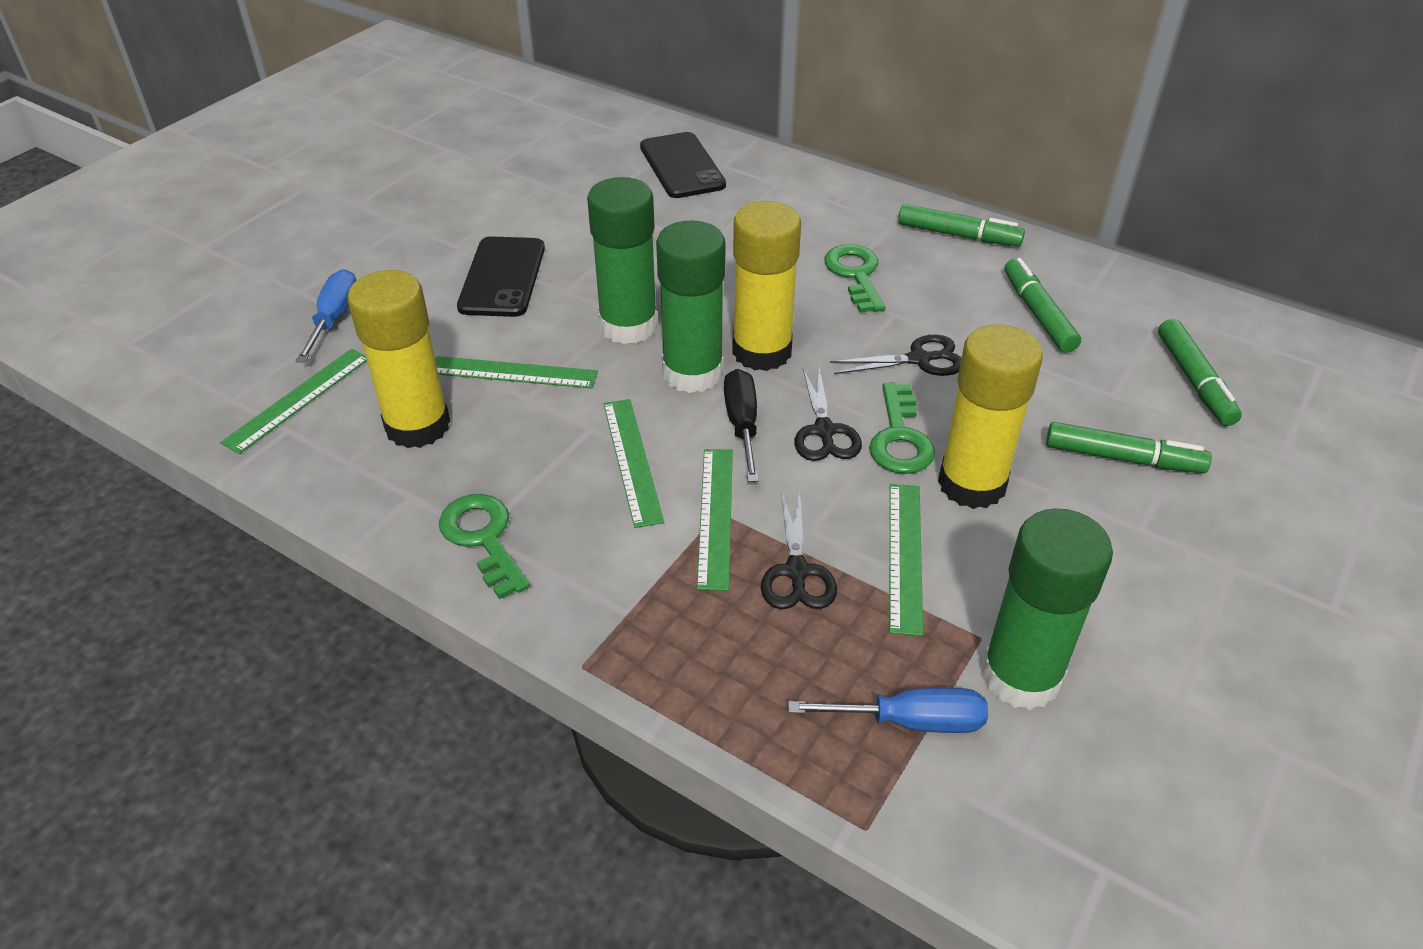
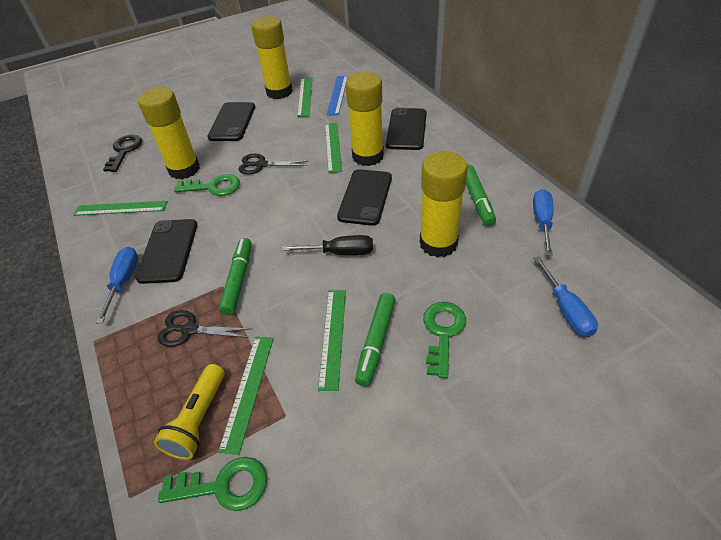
black key: 0 -> 1
black phone: 2 -> 4
black scissors: 3 -> 2
blue ruler: 0 -> 1
blue screwdriver: 2 -> 3
green glue stick: 3 -> 0
green marker: 4 -> 3
yellow flashlight: 0 -> 1
yellow glue stick: 3 -> 4

